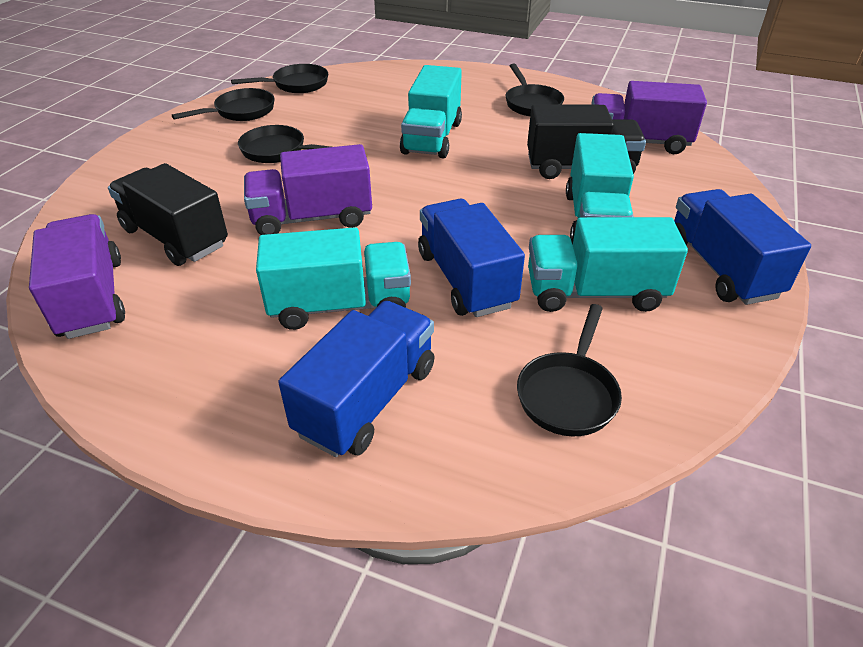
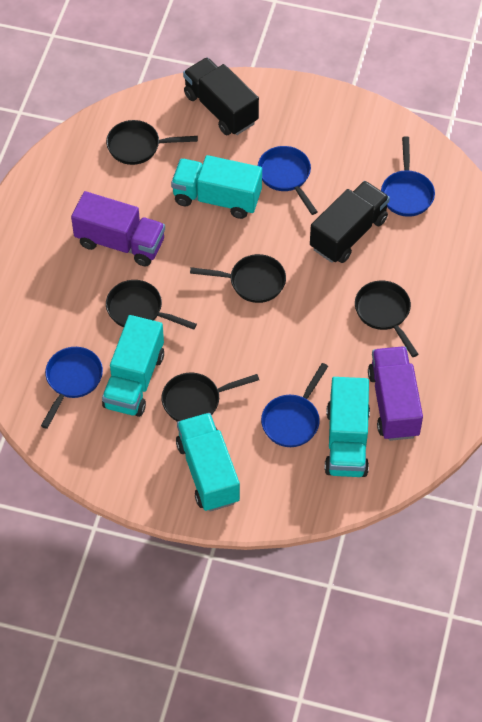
blue pan: 0 -> 4
blue truck: 3 -> 0
purple truck: 3 -> 2

